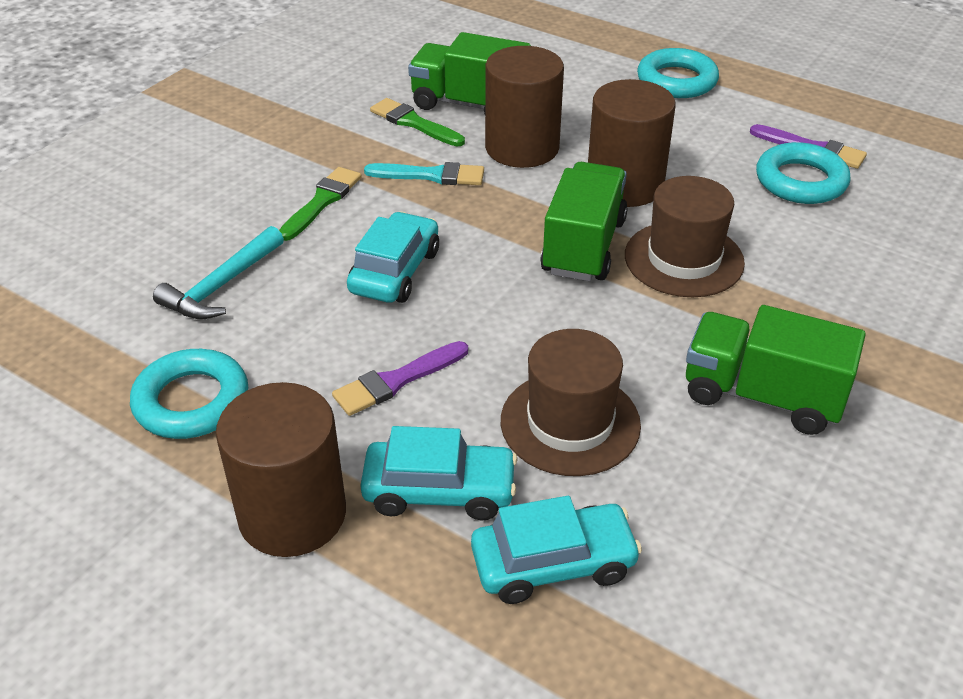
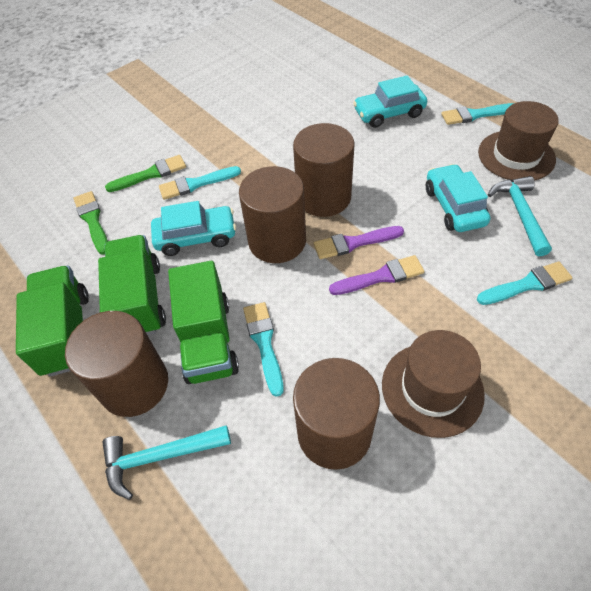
brown cylinder: 3 -> 4
turquoise brush: 1 -> 4
turquoise hammer: 1 -> 2
turquoise ring: 3 -> 0

